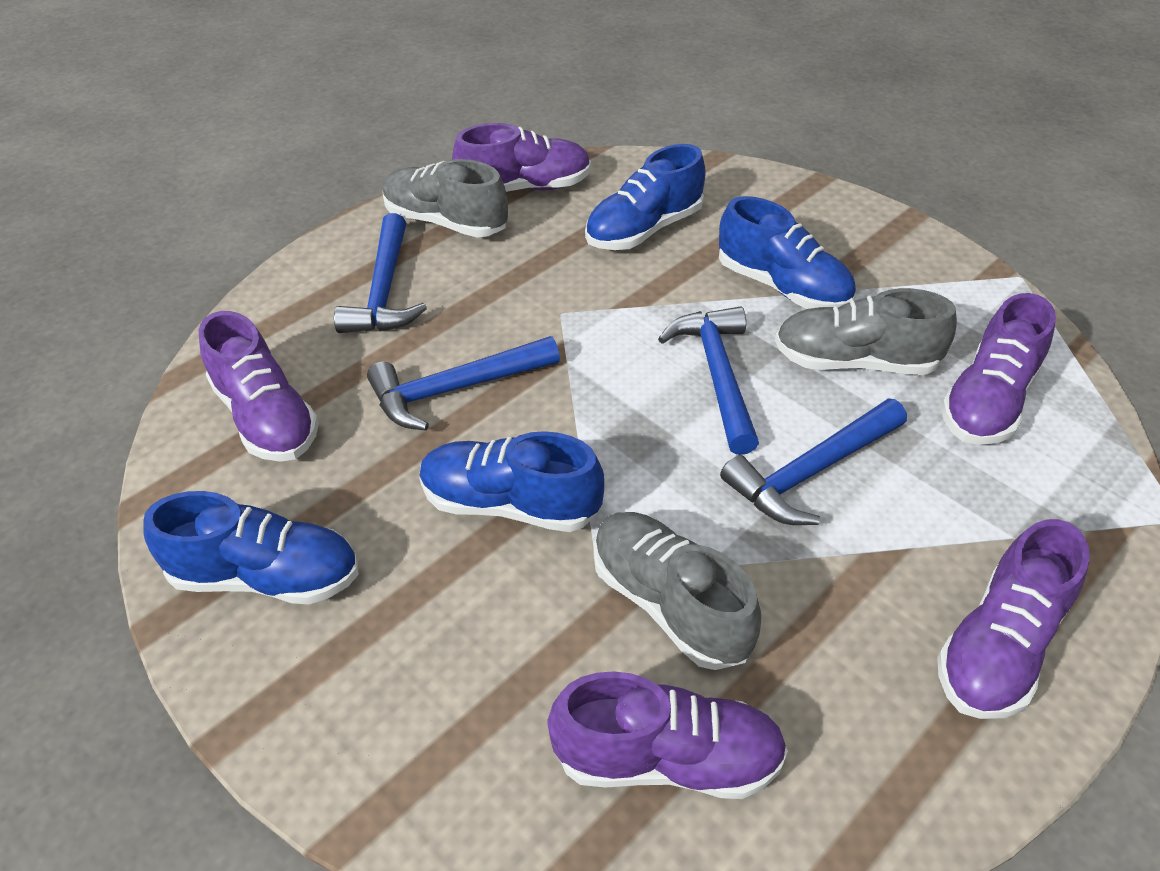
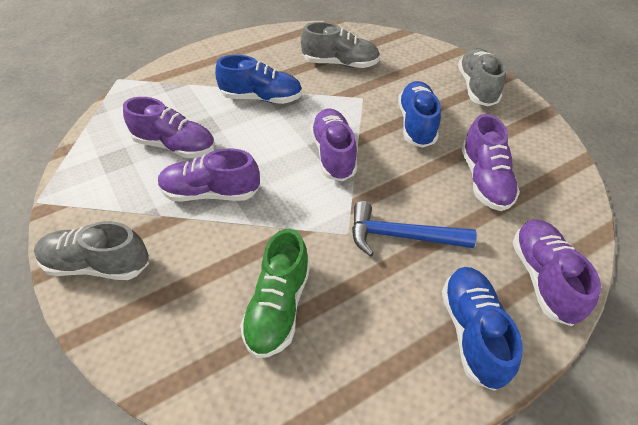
blue hammer: 4 -> 1
blue shoe: 4 -> 3
green shoe: 0 -> 1

